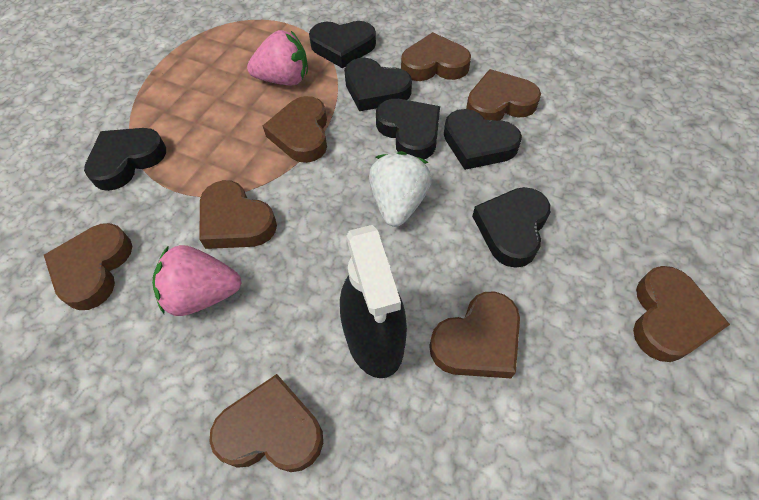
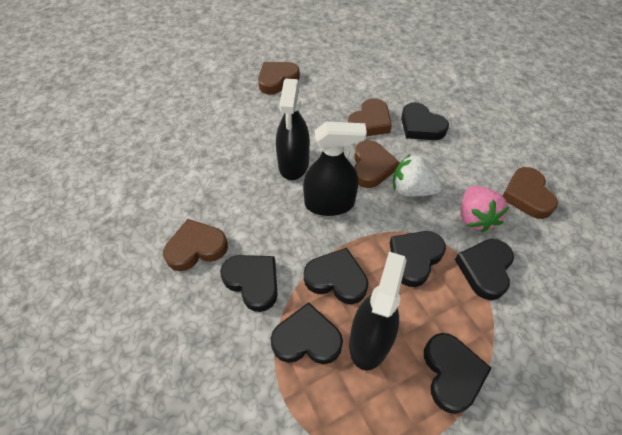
black heart: 6 -> 7
black spray bottle: 1 -> 3
brown heart: 8 -> 5
pink strawberry: 2 -> 1

